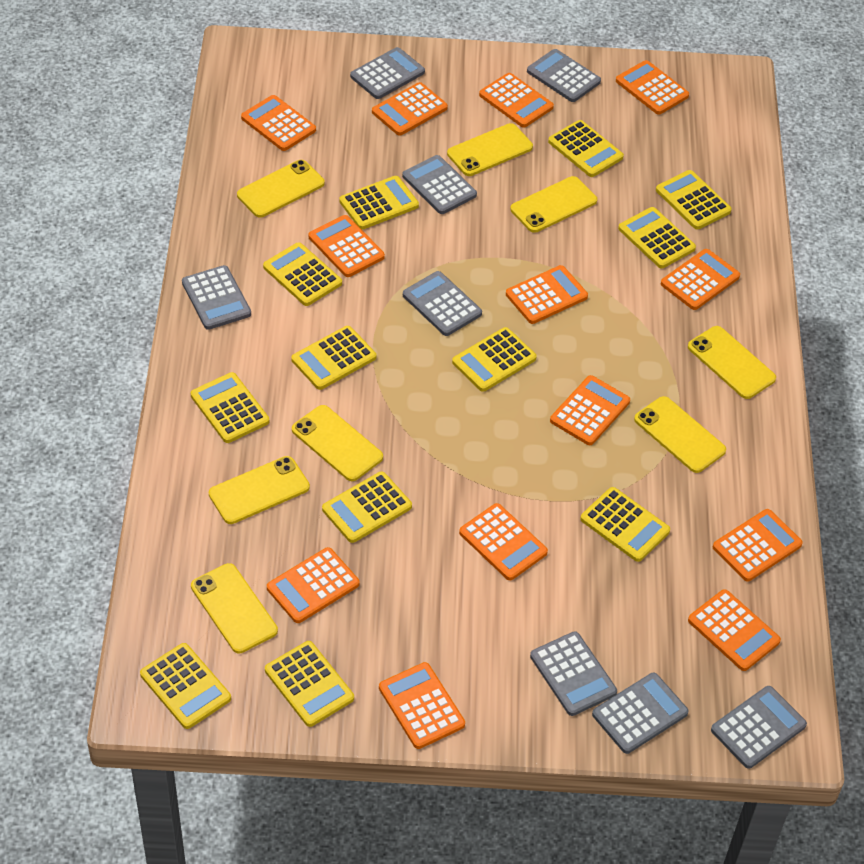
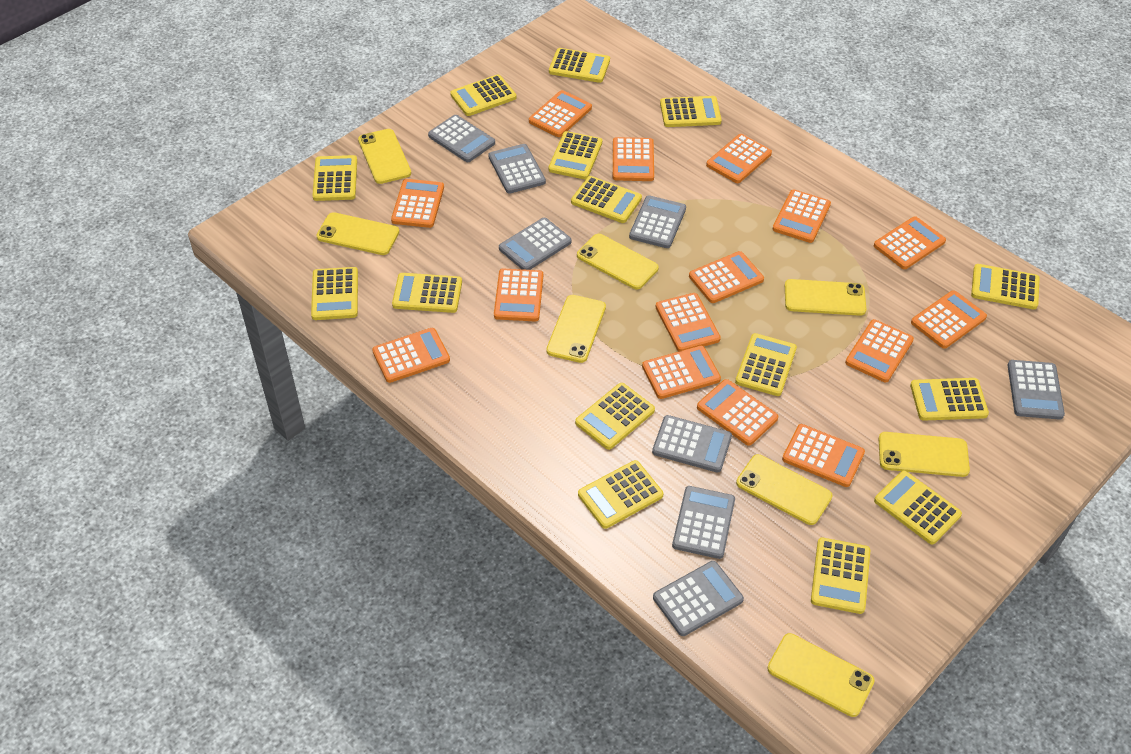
orange calculator: 13 -> 15
yellow calculator: 12 -> 15

